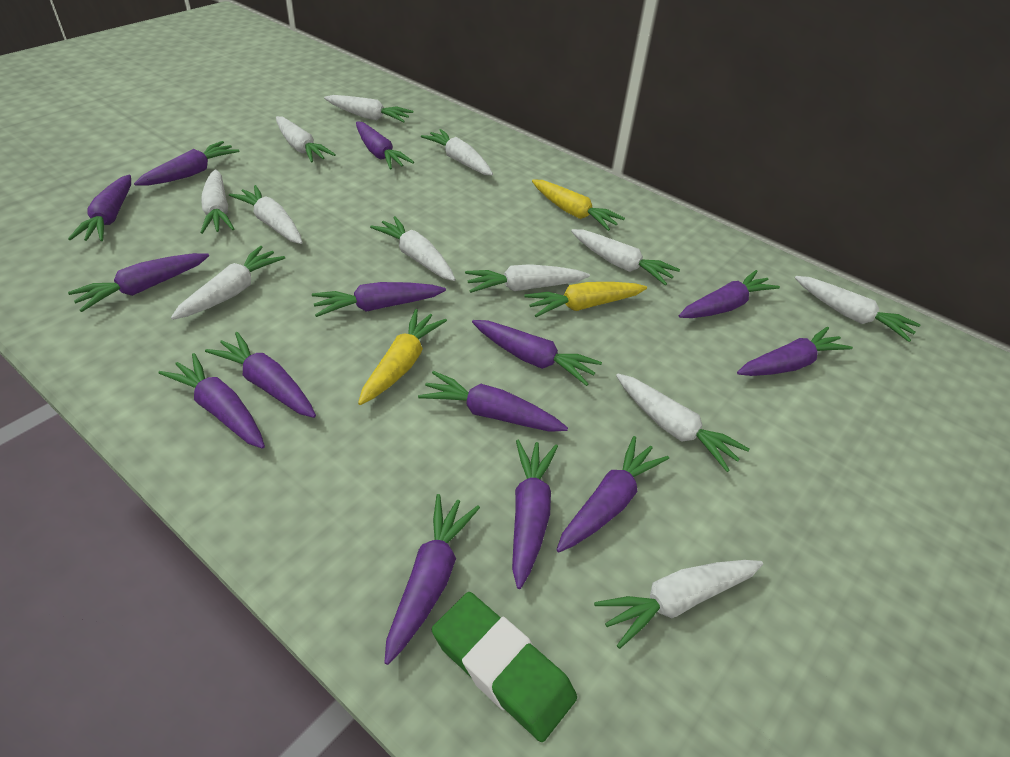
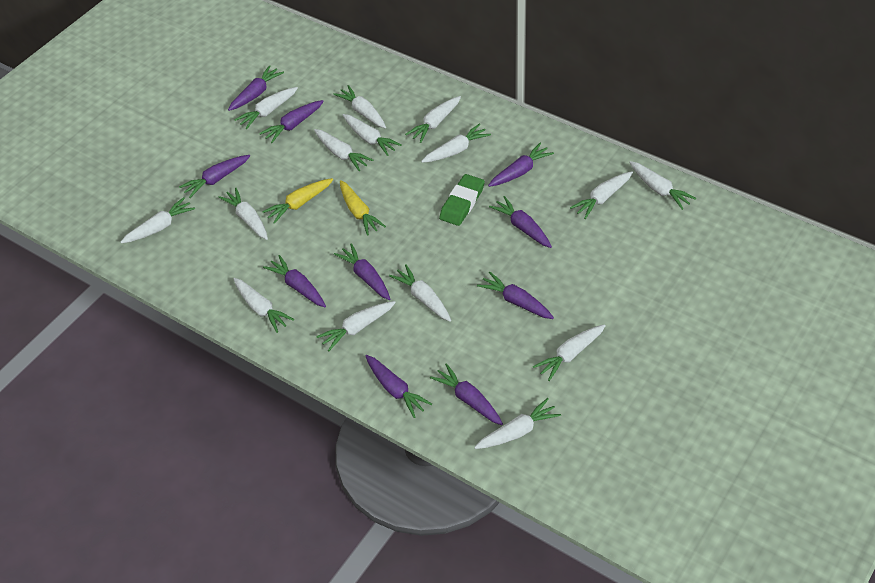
purple carrot: 14 -> 10
white carrot: 12 -> 15
yellow carrot: 3 -> 2

